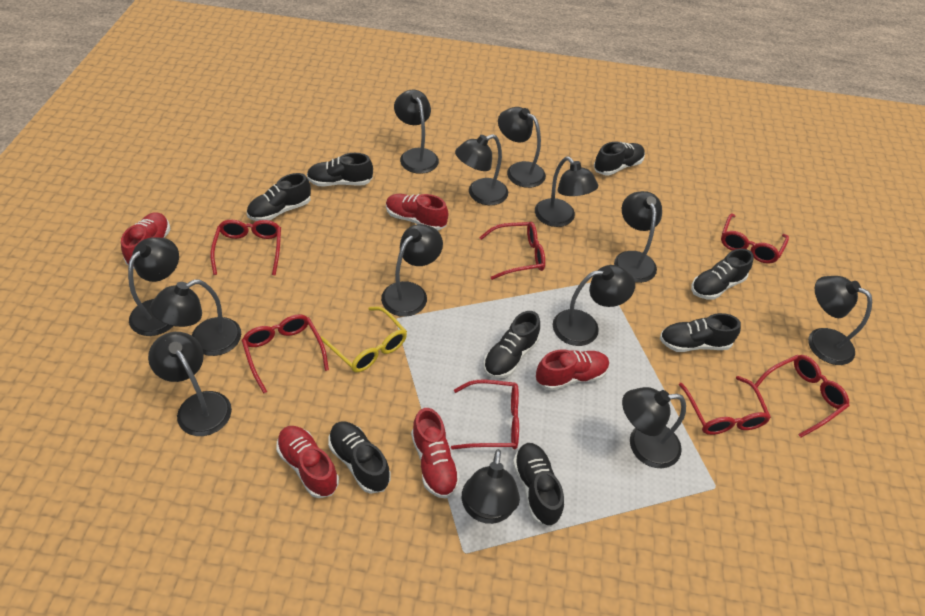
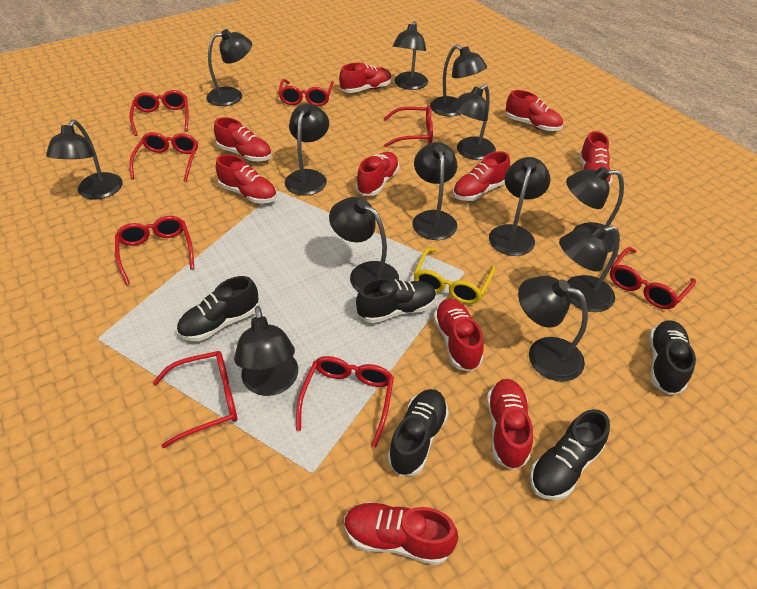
black shoe: 8 -> 5
red glasses: 7 -> 8
red shoe: 5 -> 10

